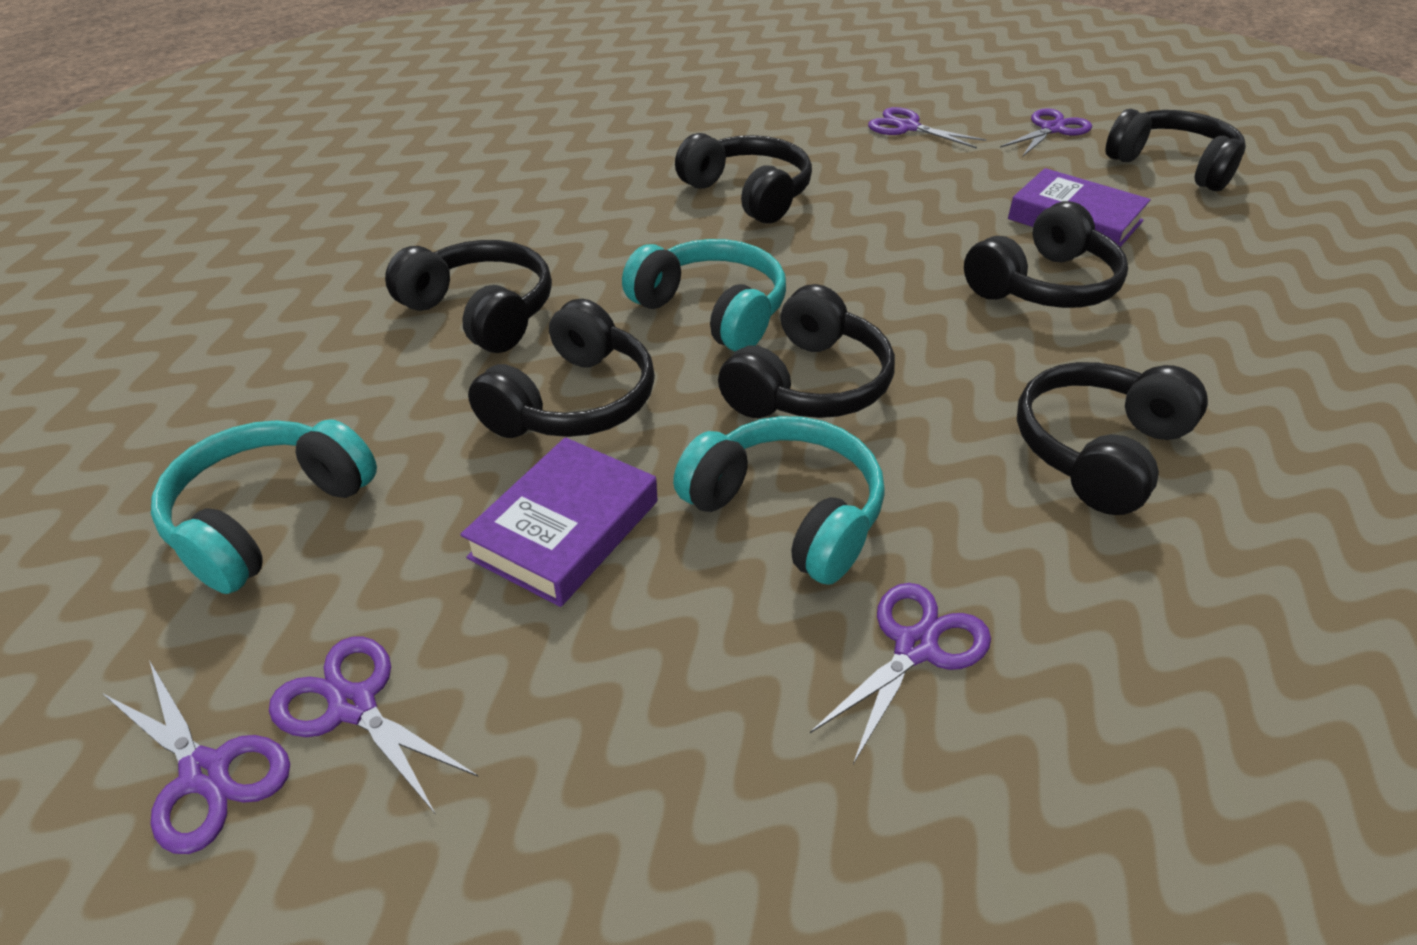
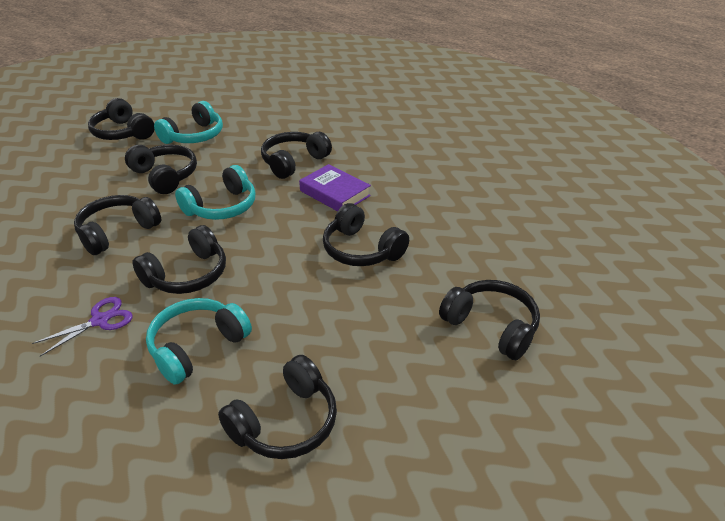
black headphones: 7 -> 8
purple book: 2 -> 1
purple scissors: 5 -> 1

